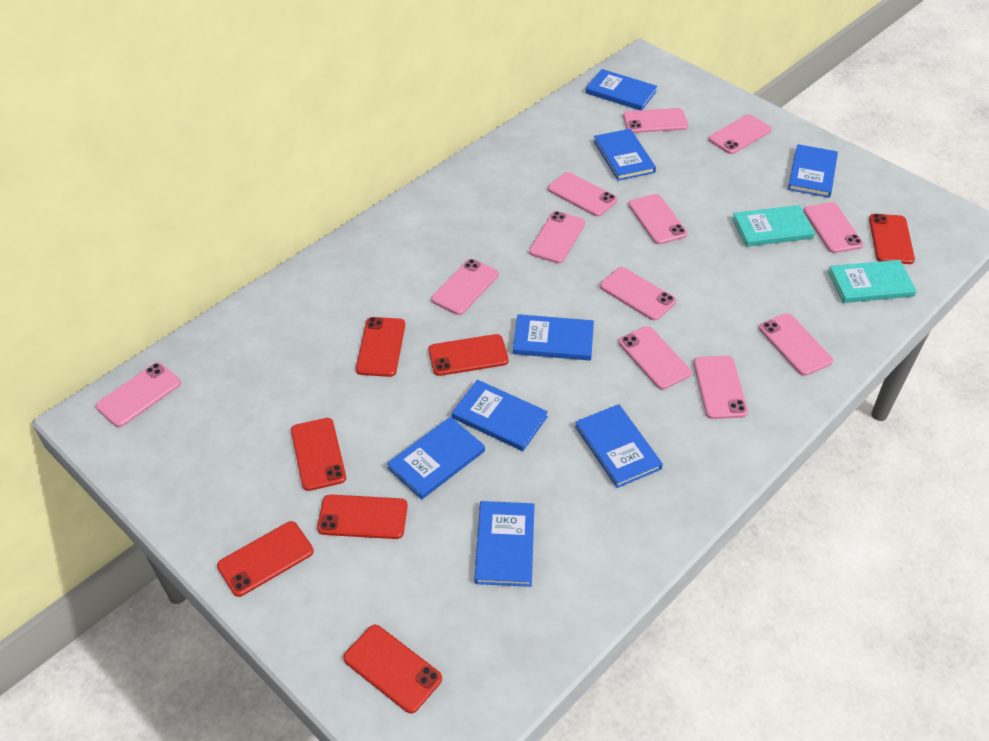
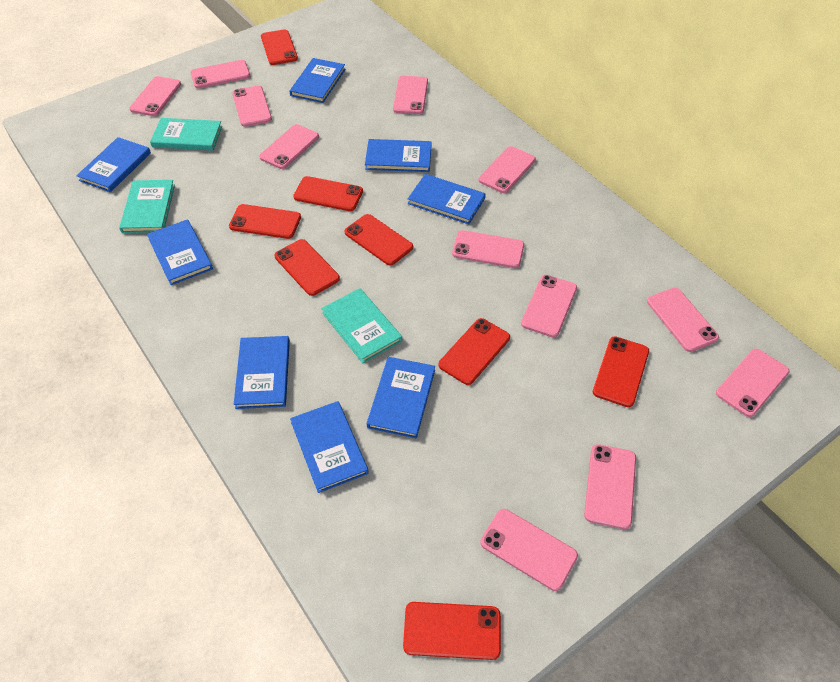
red phone: 7 -> 8
turquoise book: 2 -> 3

